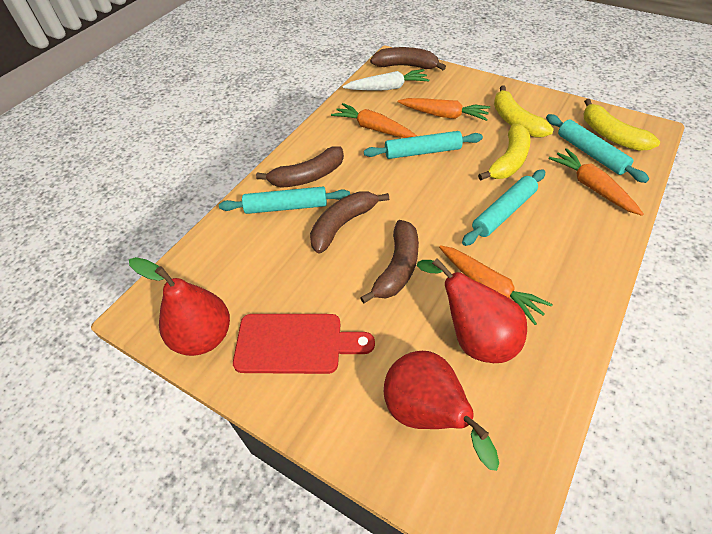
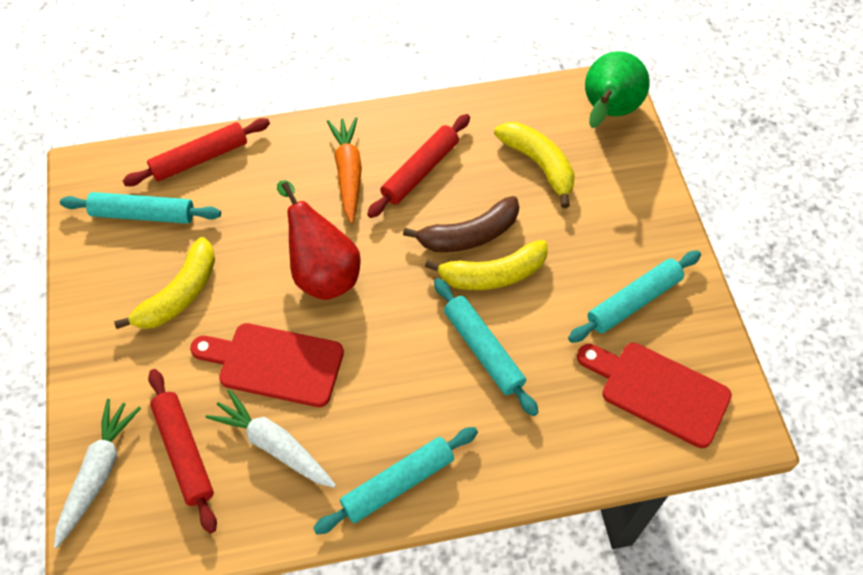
brown banana: 4 -> 1
green pear: 0 -> 1
orange carrot: 4 -> 1
red cutting board: 1 -> 2
red pear: 3 -> 1
red rolling pin: 0 -> 3
white carrot: 1 -> 2

